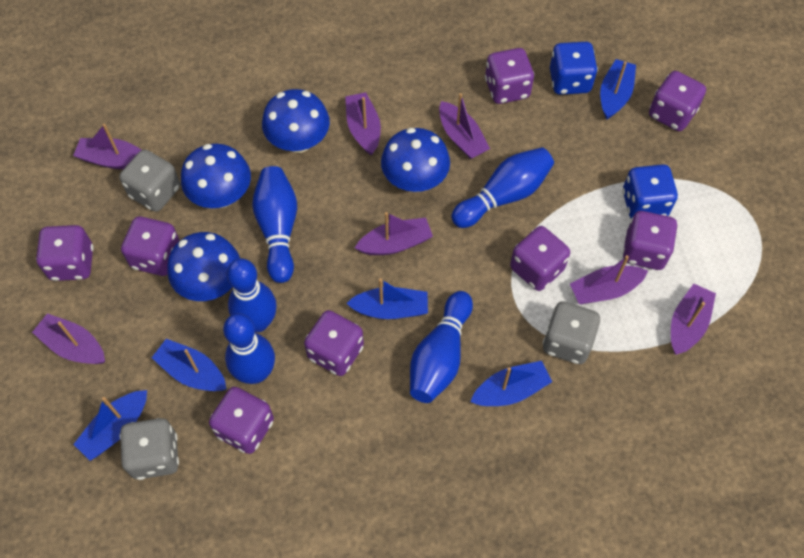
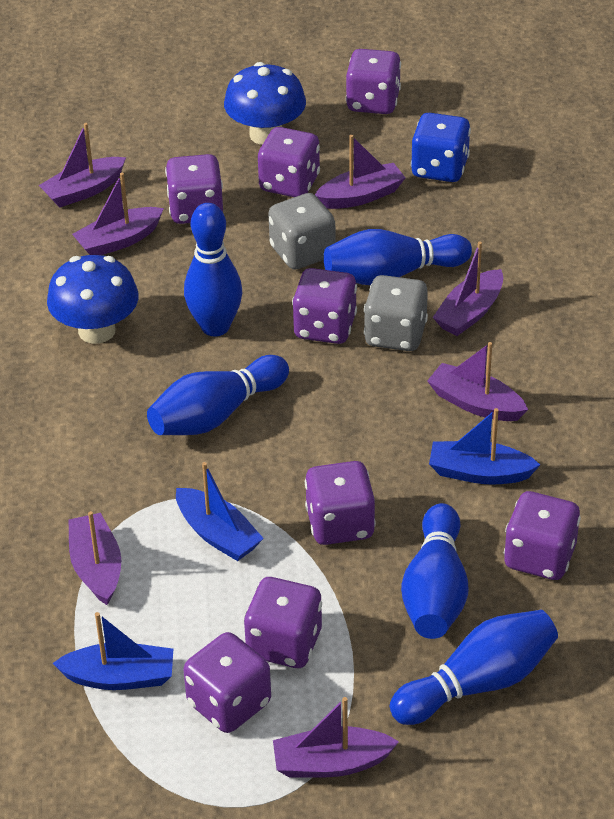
blue boat: 5 -> 3
blue dice: 2 -> 1
blue mushroom: 4 -> 2
grey dice: 3 -> 2

